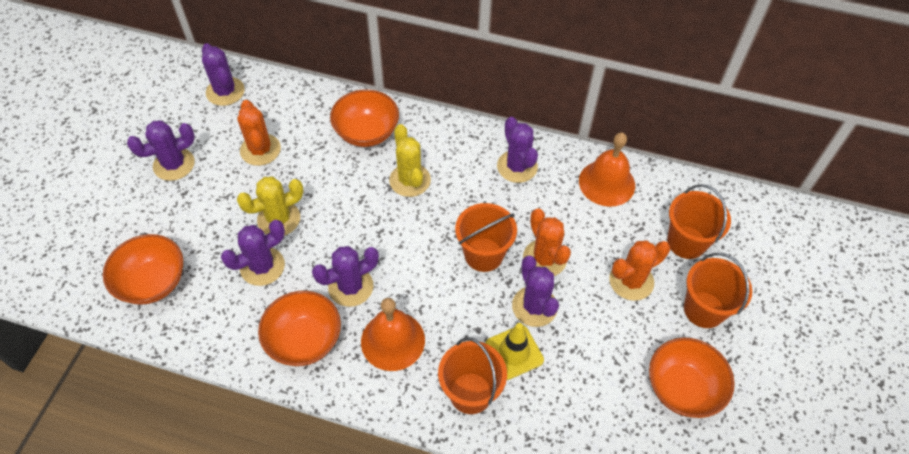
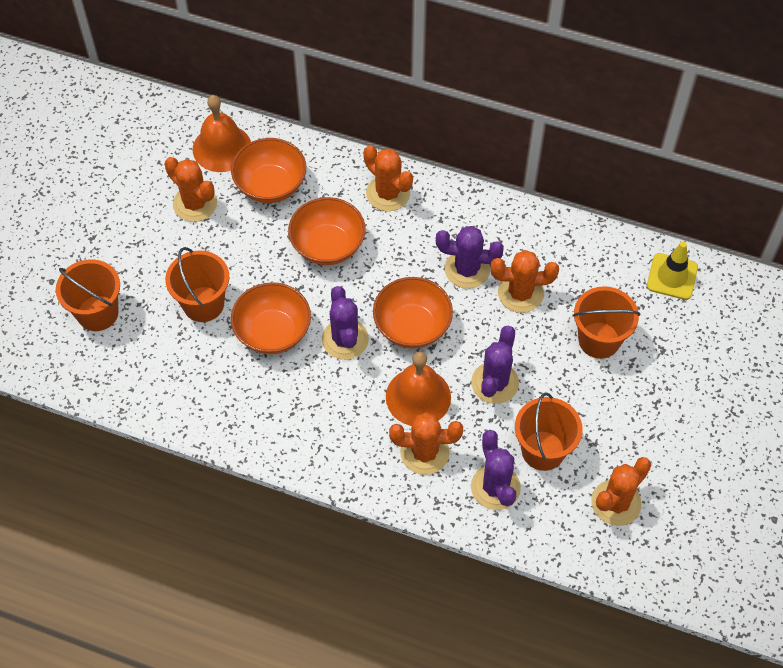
orange cactus: 3 -> 5
purple cactus: 6 -> 4
yellow cactus: 2 -> 0

